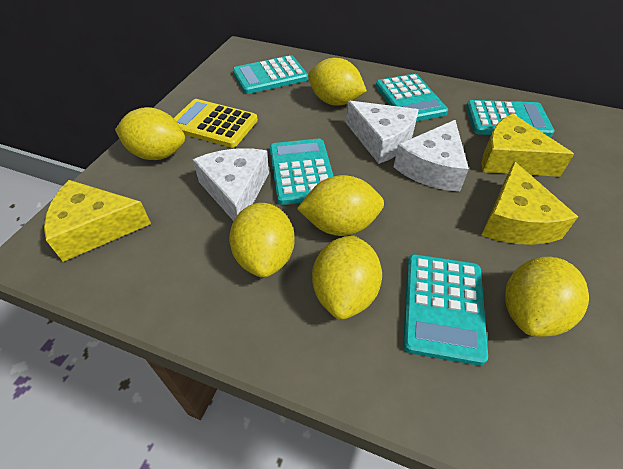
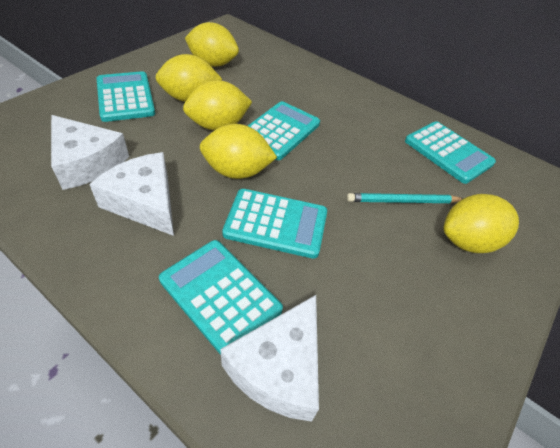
turquoise pencil: 0 -> 1
yellow calculator: 1 -> 0
yellow cheese: 3 -> 0
yellow lemon: 6 -> 5

